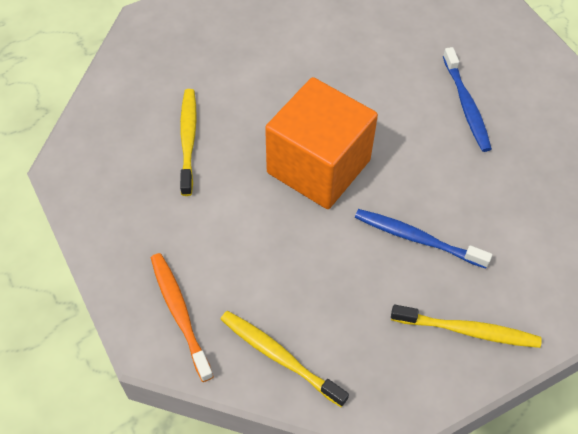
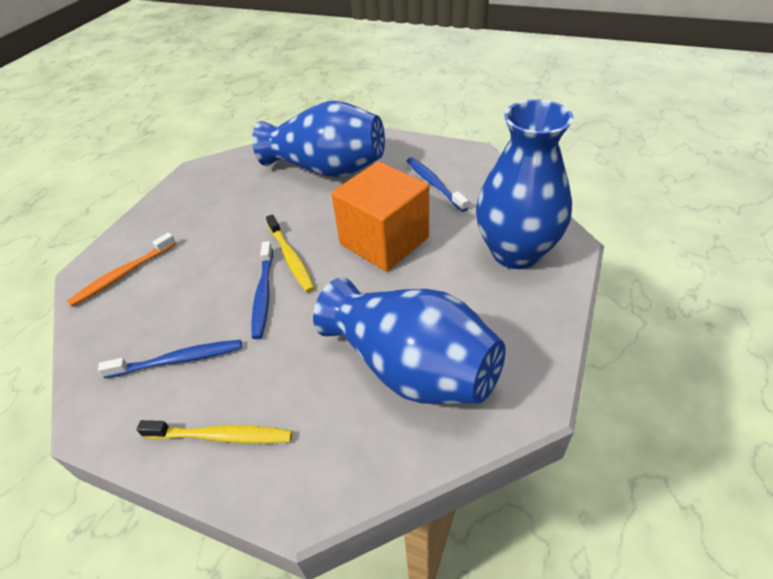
blue toothbrush: 2 -> 3
blue vase: 0 -> 3
yellow toothbrush: 3 -> 2

